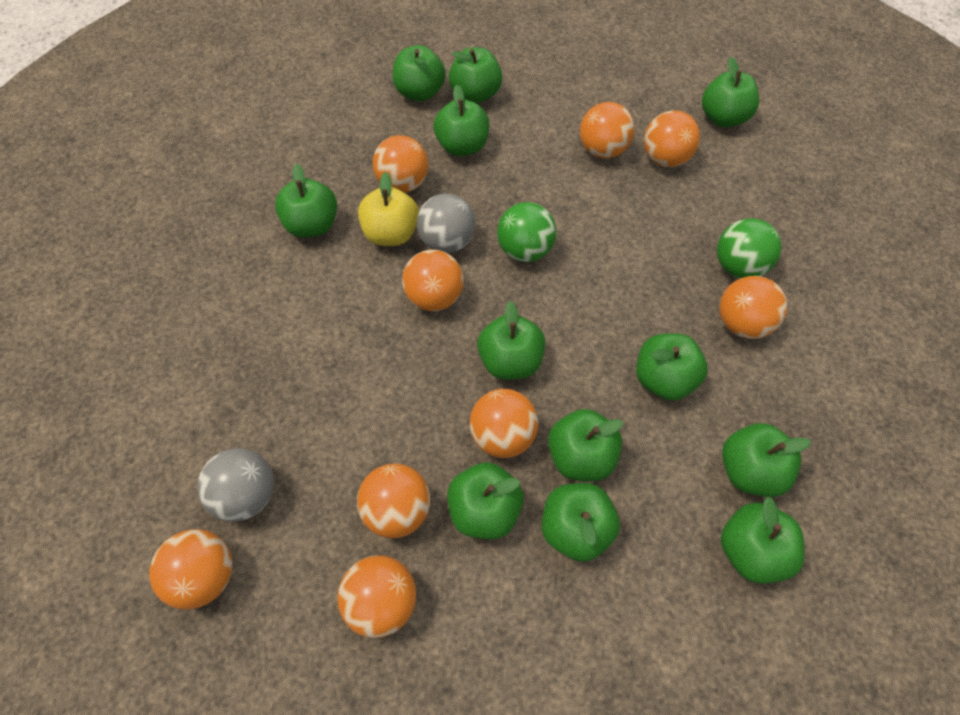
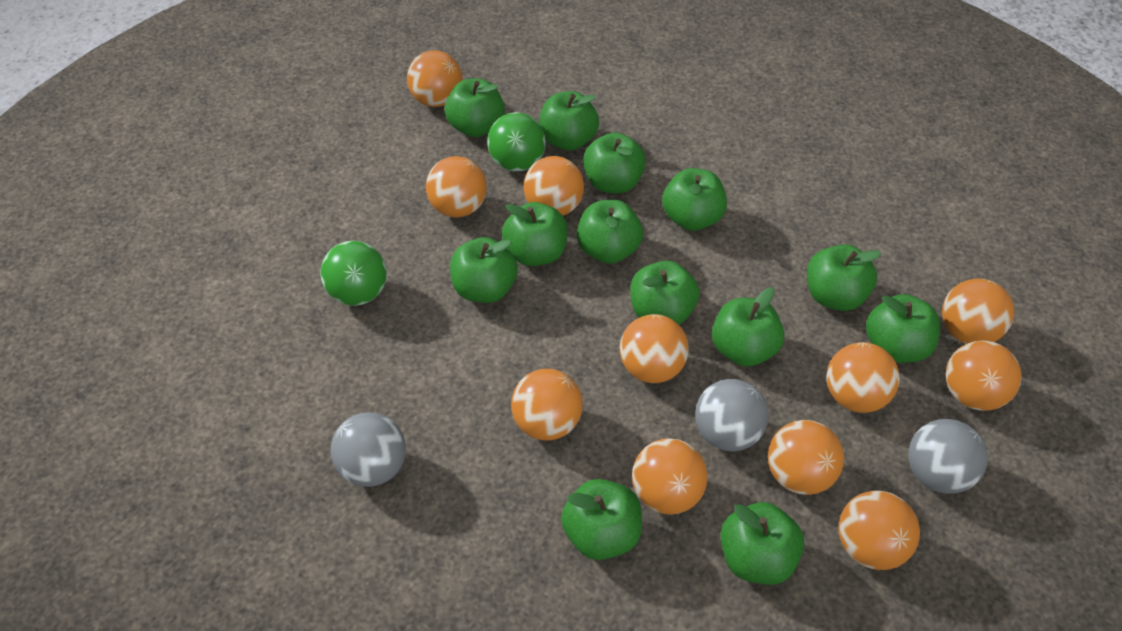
green apple: 12 -> 13
grey ball: 2 -> 3
orange ball: 9 -> 11
yellow apple: 1 -> 0

